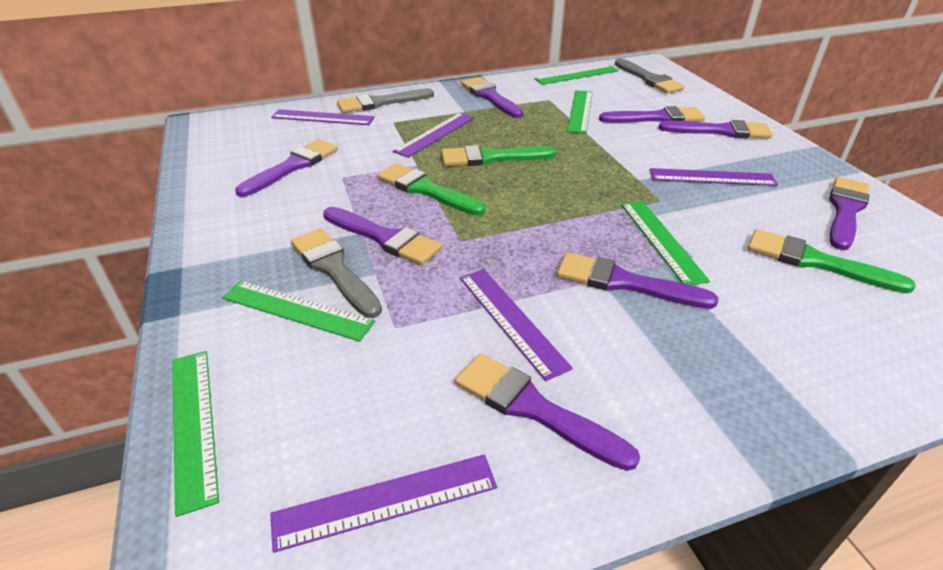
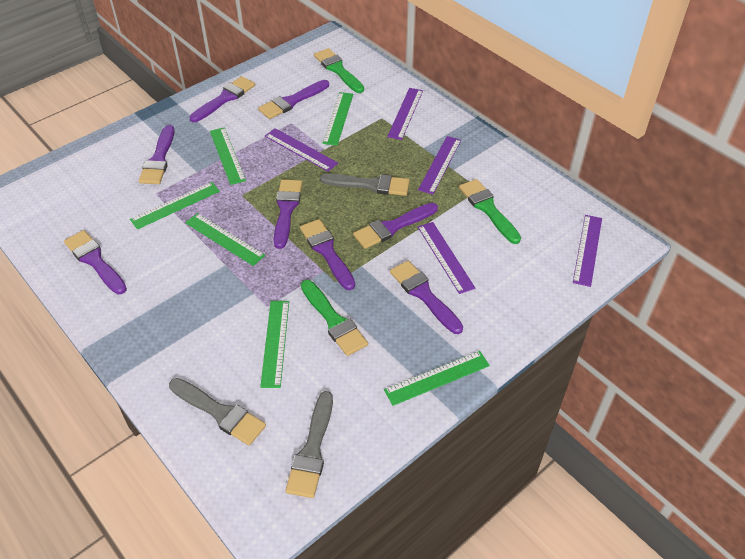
green ruler: 5 -> 6

